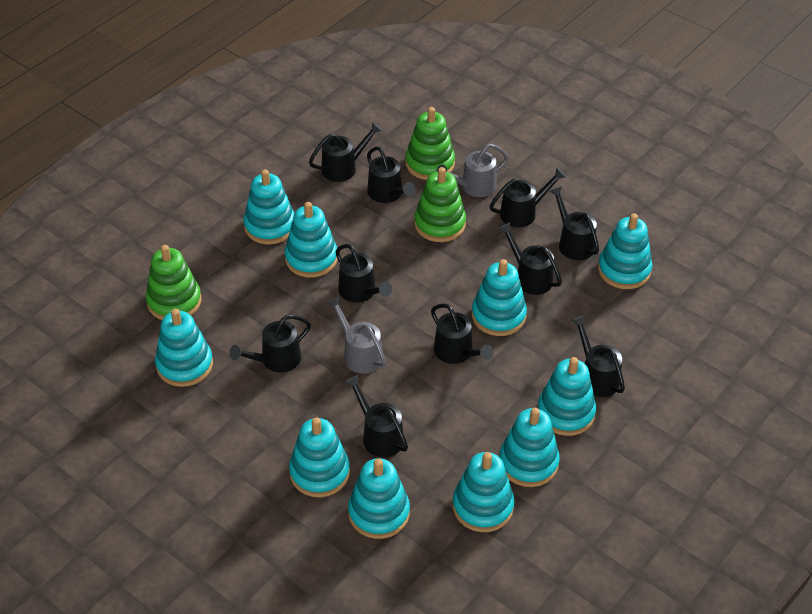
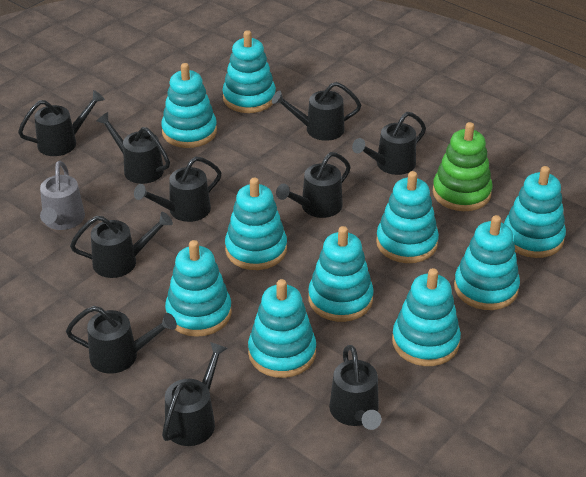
green stacking toy: 3 -> 1
grey watering can: 2 -> 1

